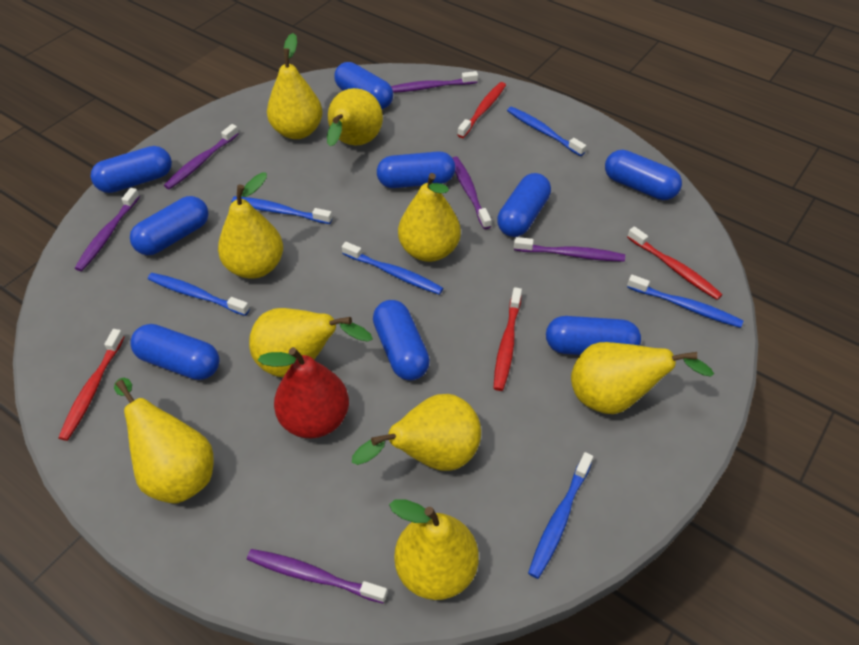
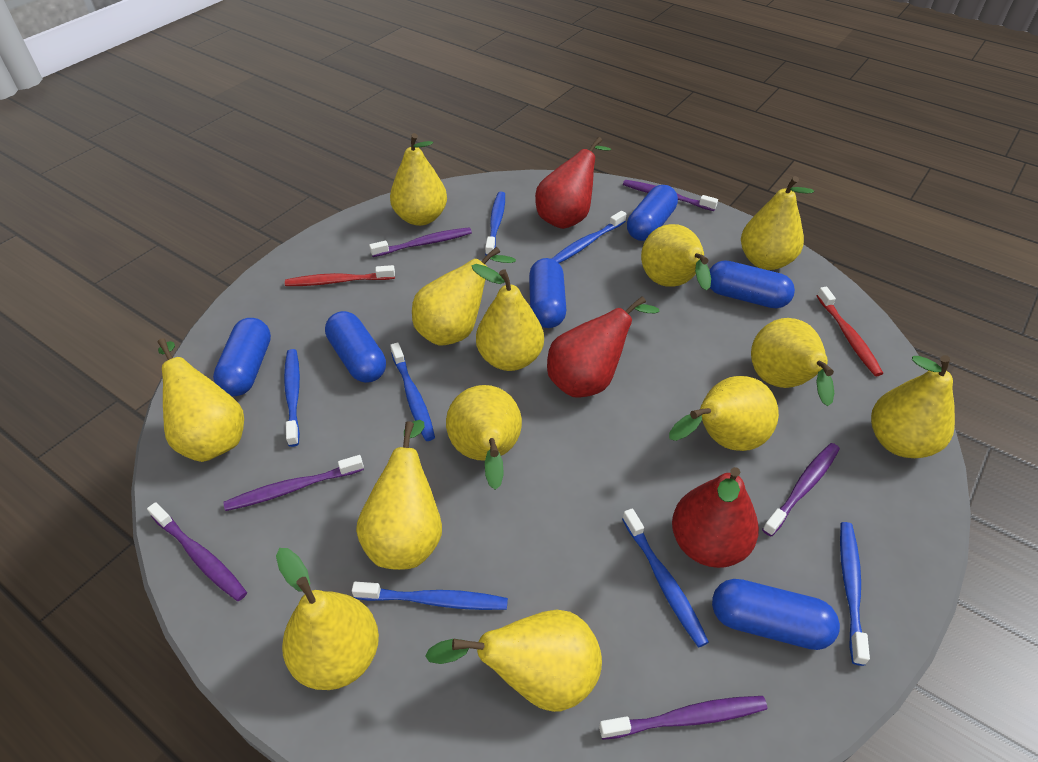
blue capsule: 9 -> 6
blue toothbrush: 6 -> 7
red pear: 1 -> 3
red toothbrush: 4 -> 2
yellow pear: 9 -> 13

